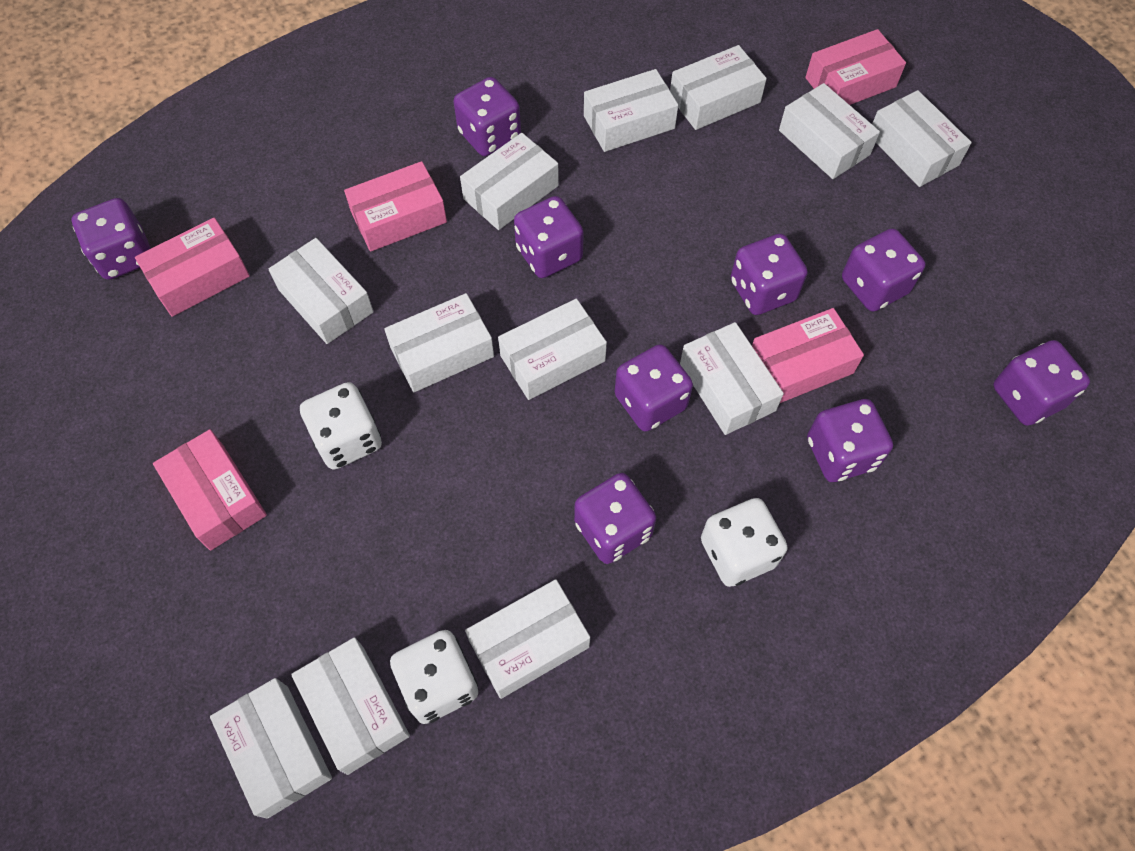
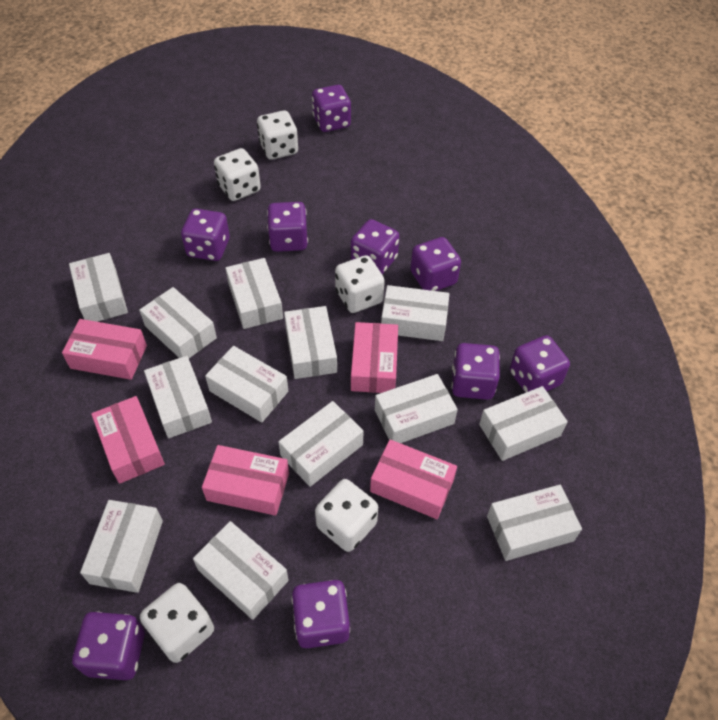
white box: 12 -> 13
white dice: 3 -> 5

